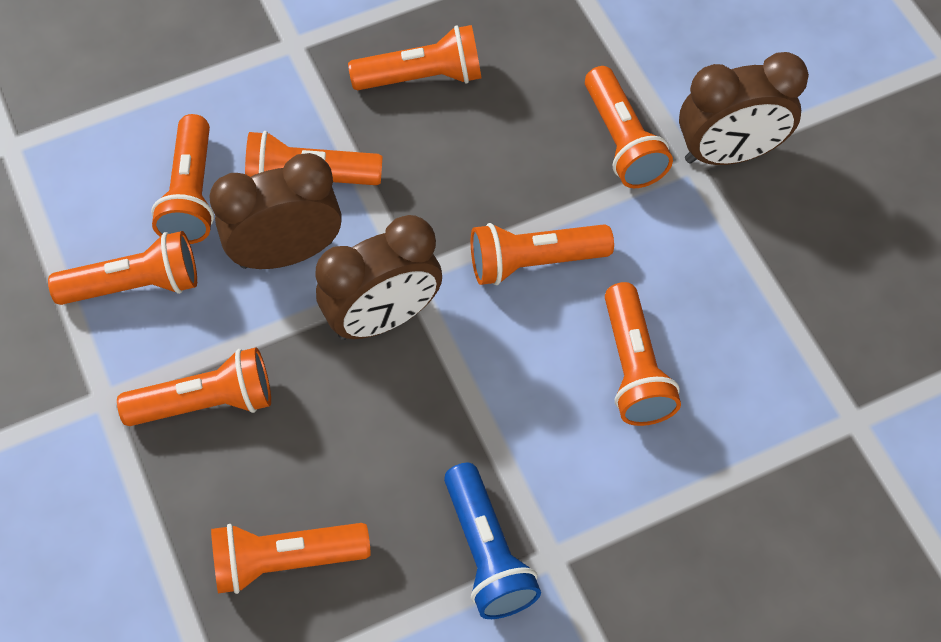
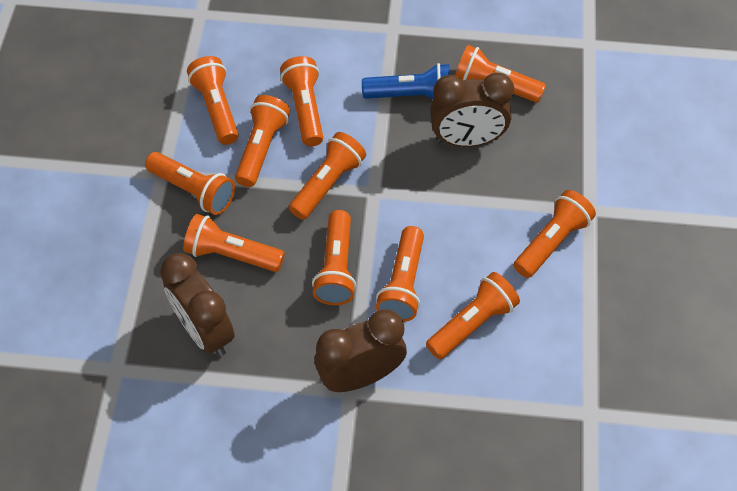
orange flashlight: 9 -> 11

